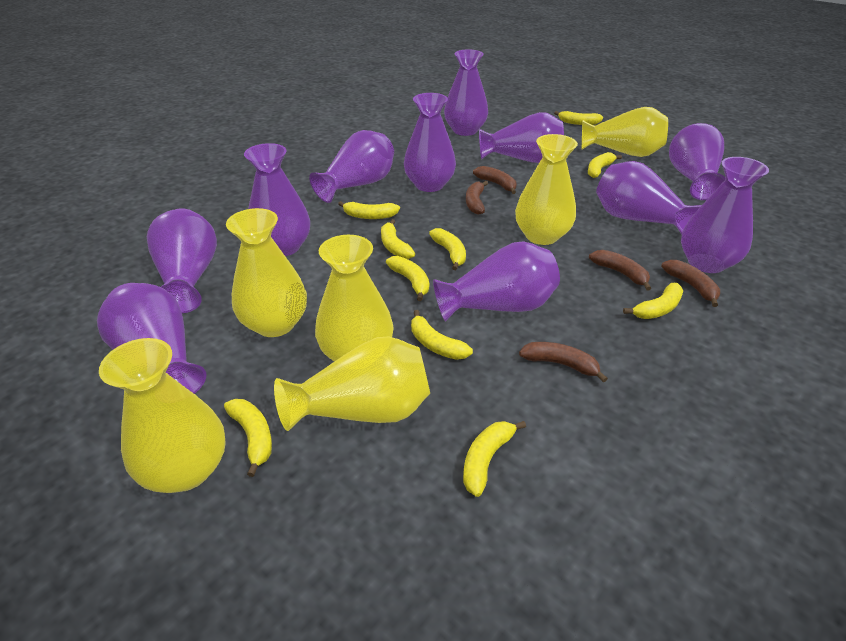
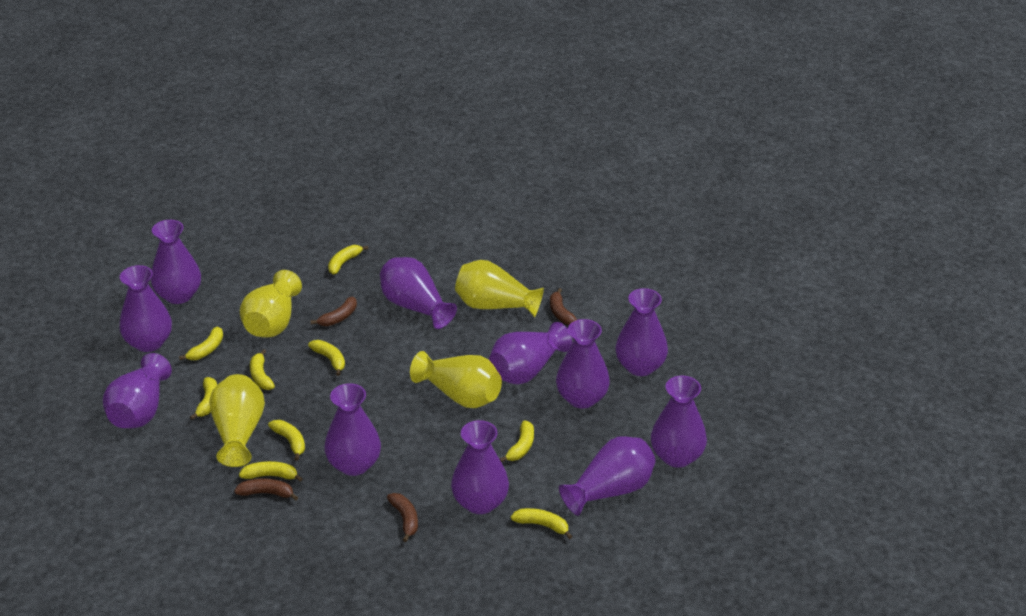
brown banana: 5 -> 4
yellow banana: 10 -> 9
yellow vase: 6 -> 4

